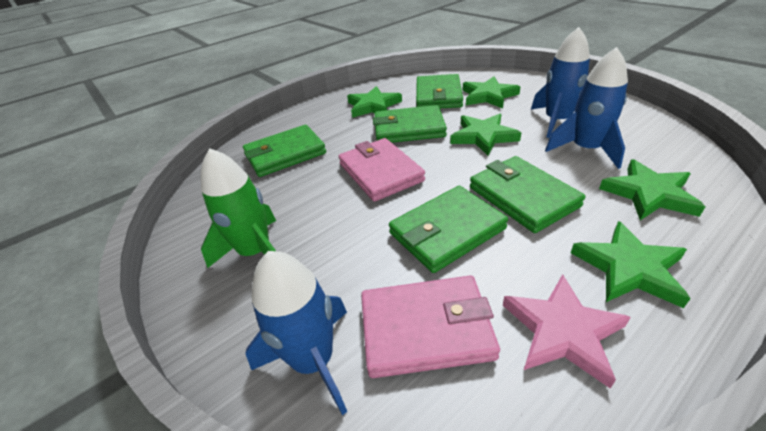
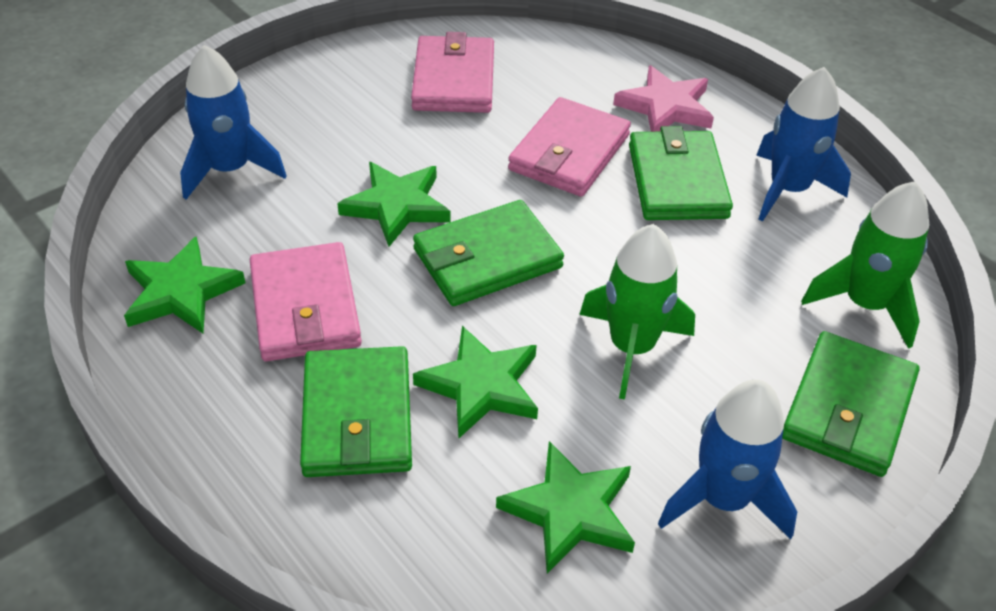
green rocket: 1 -> 2
green star: 5 -> 4
green wallet: 5 -> 4
pink wallet: 2 -> 3

